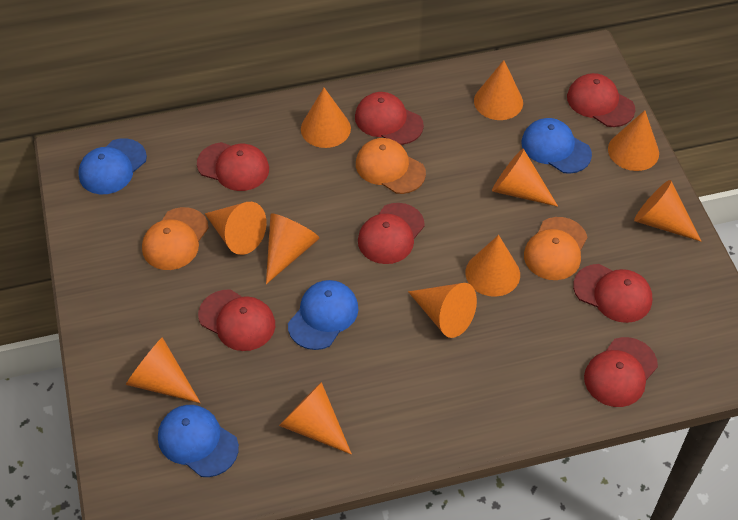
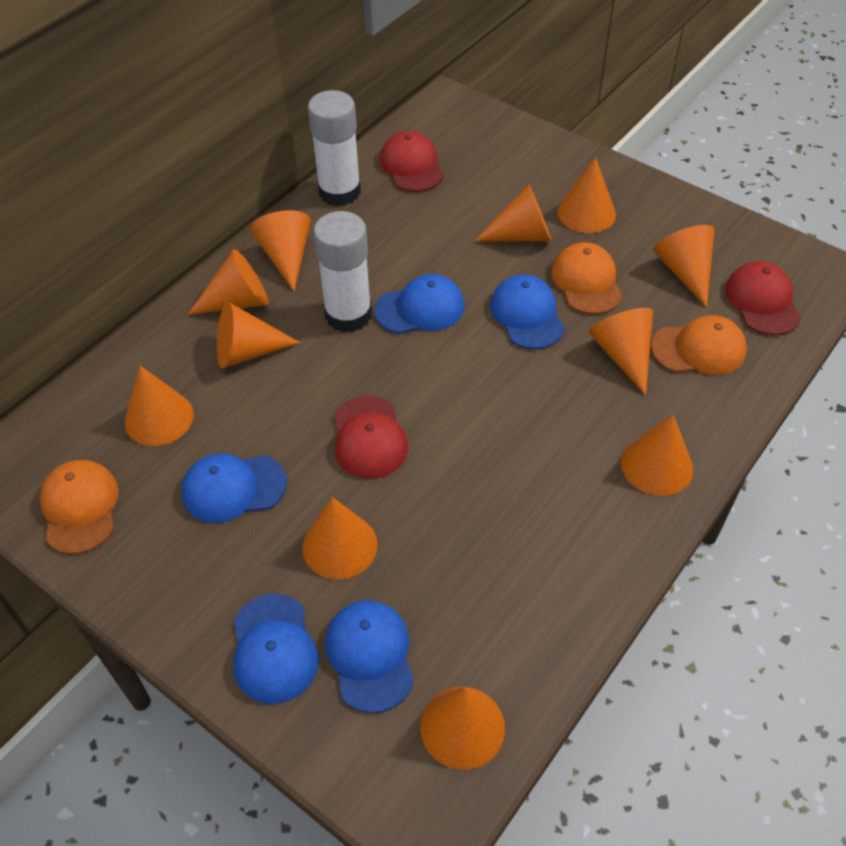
blue cap: 4 -> 5
red cap: 7 -> 3
white glue stick: 0 -> 2

